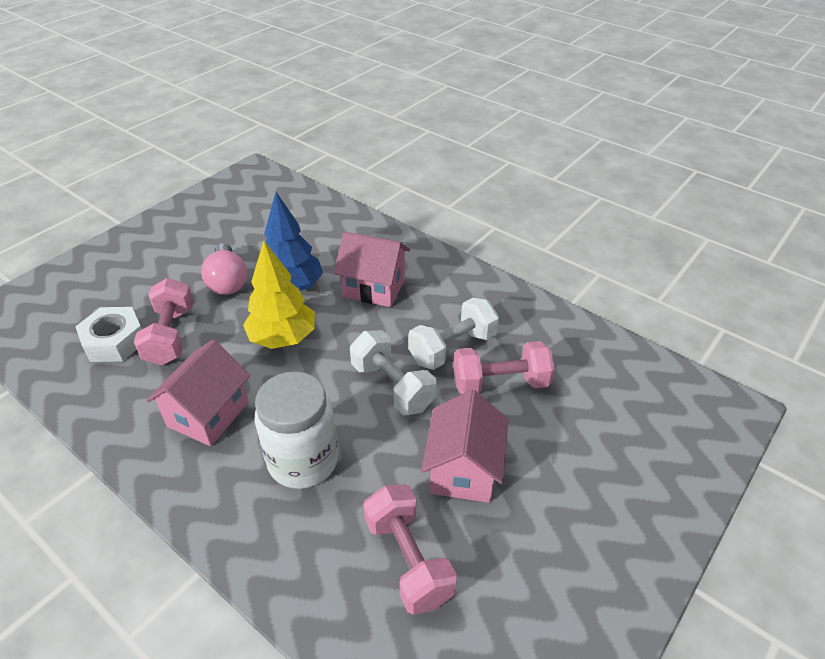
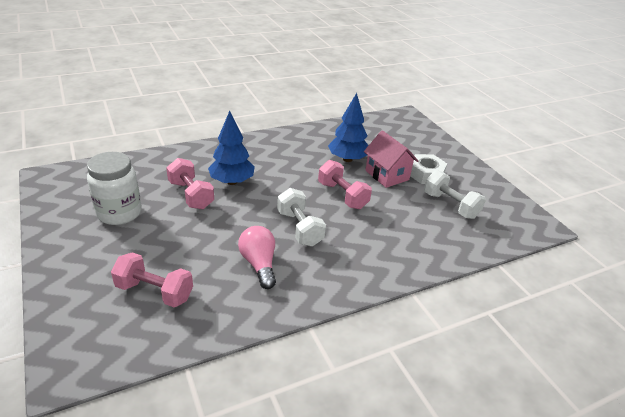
blue tree: 1 -> 2
pink house: 3 -> 1
yellow tree: 1 -> 0

